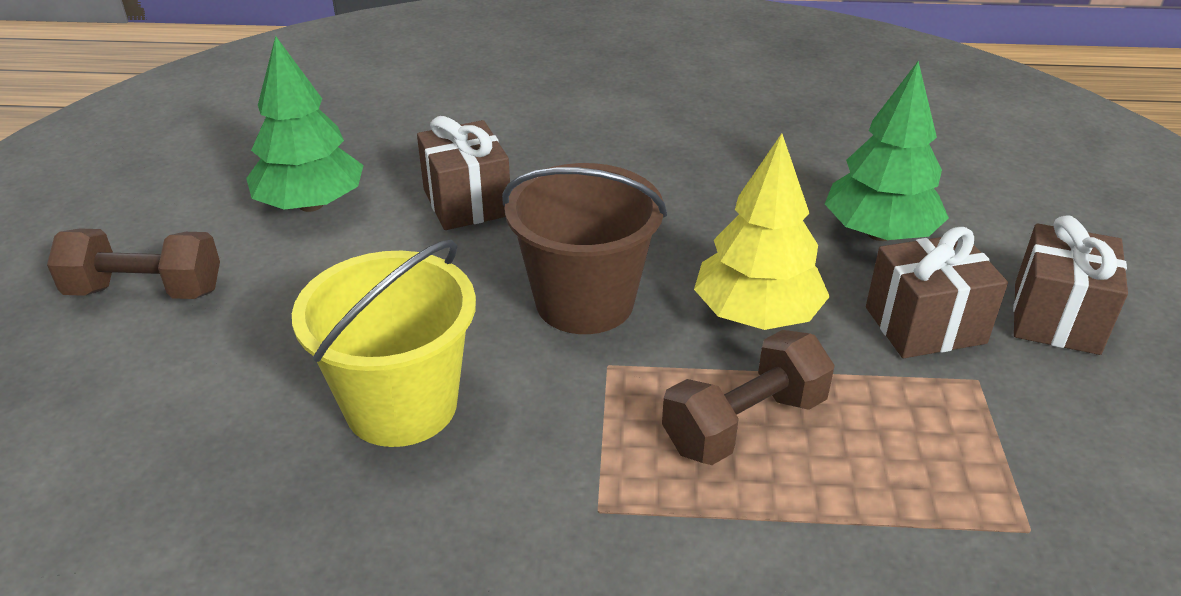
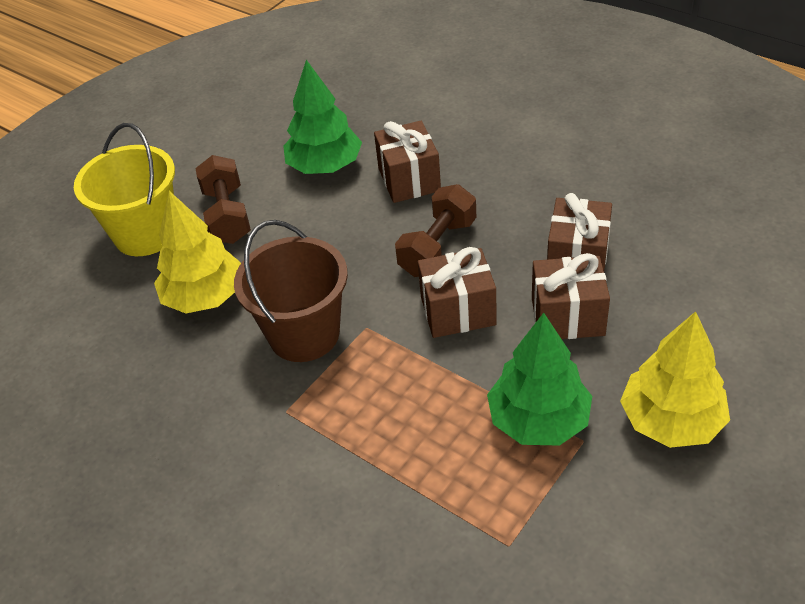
brown gift: 3 -> 4
yellow tree: 1 -> 2

